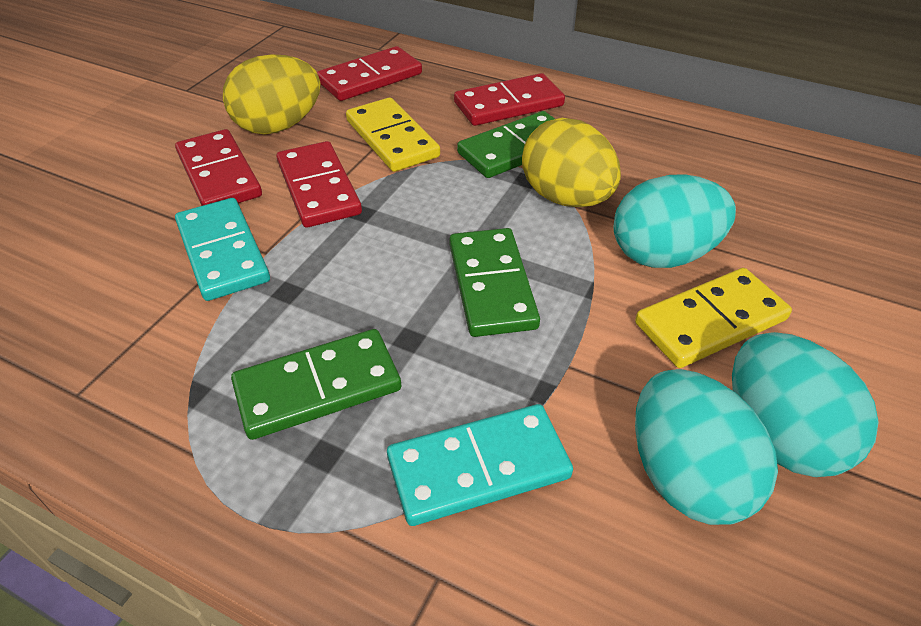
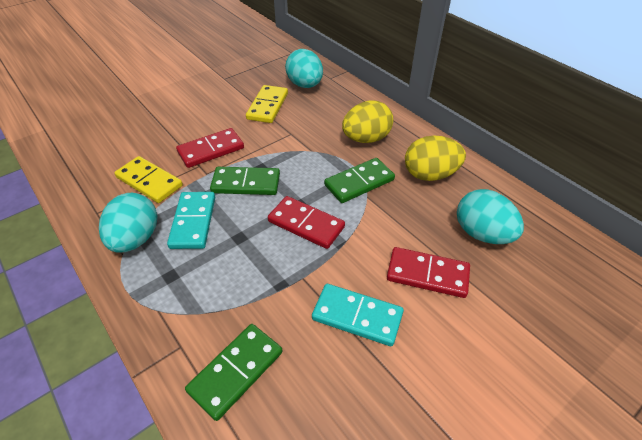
red domino: 4 -> 3

